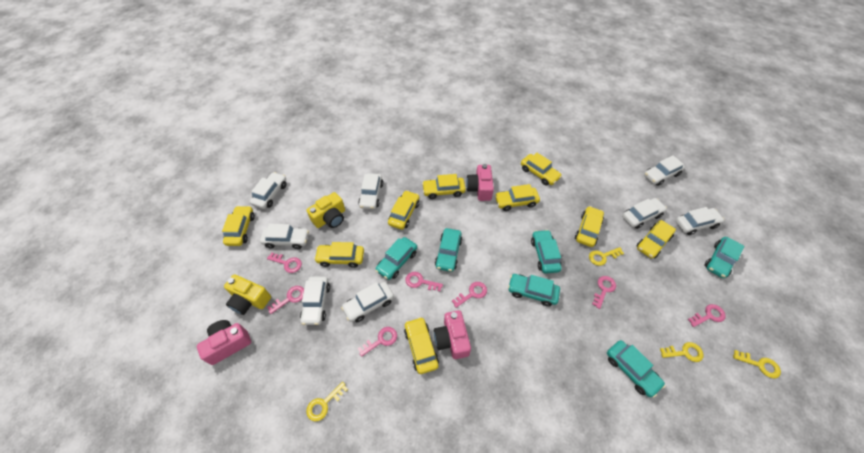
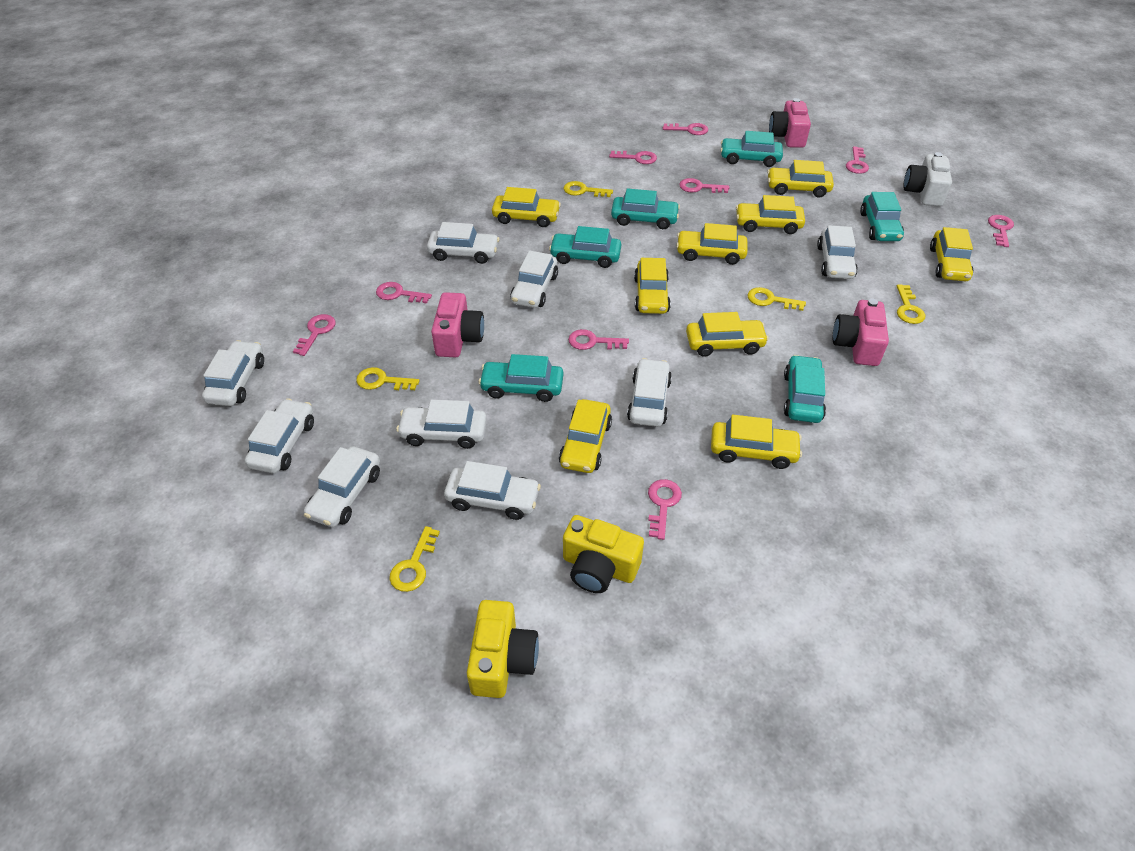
pink key: 7 -> 9
white camera: 0 -> 1
white car: 8 -> 9
yellow key: 4 -> 5

